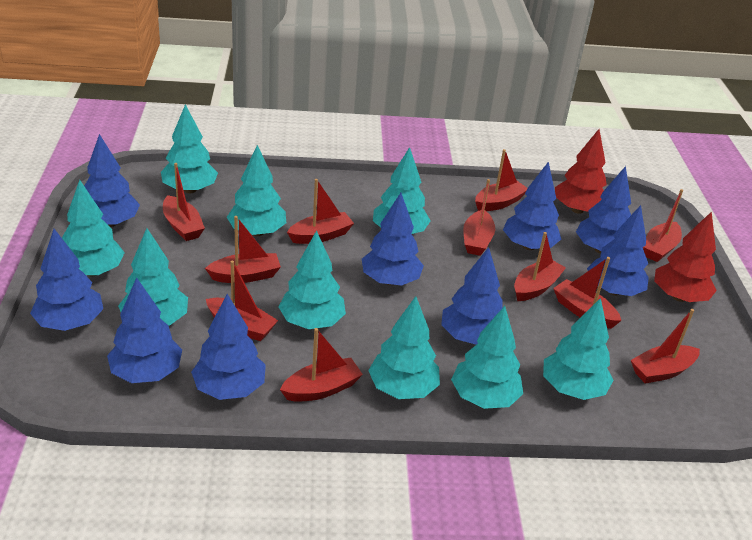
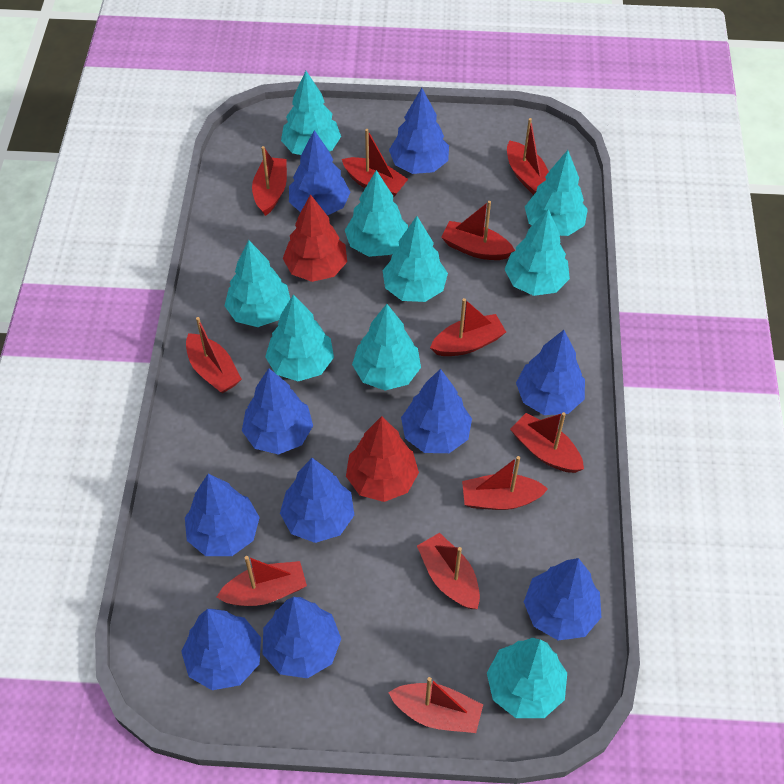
blue tree: 9 -> 10

